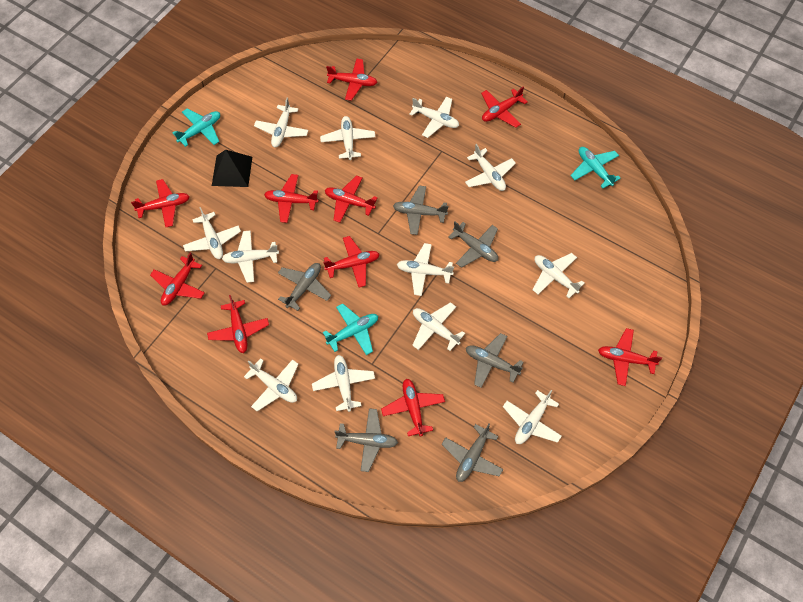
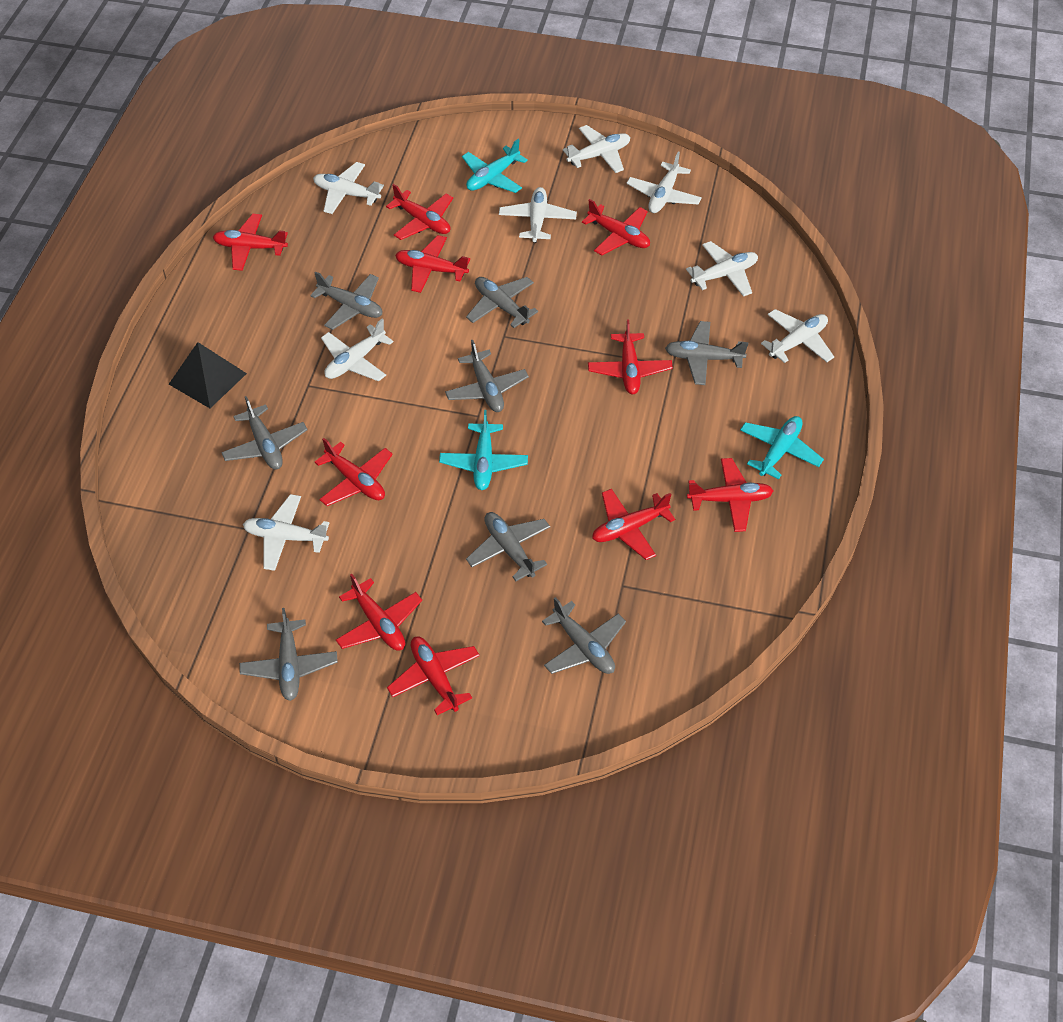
grey plane: 6 -> 8
white plane: 12 -> 8

